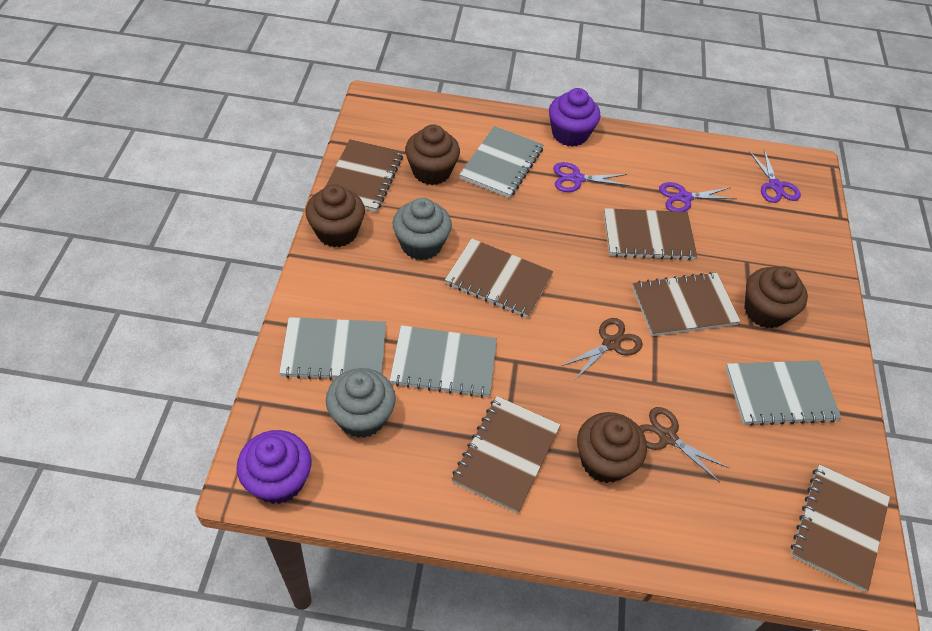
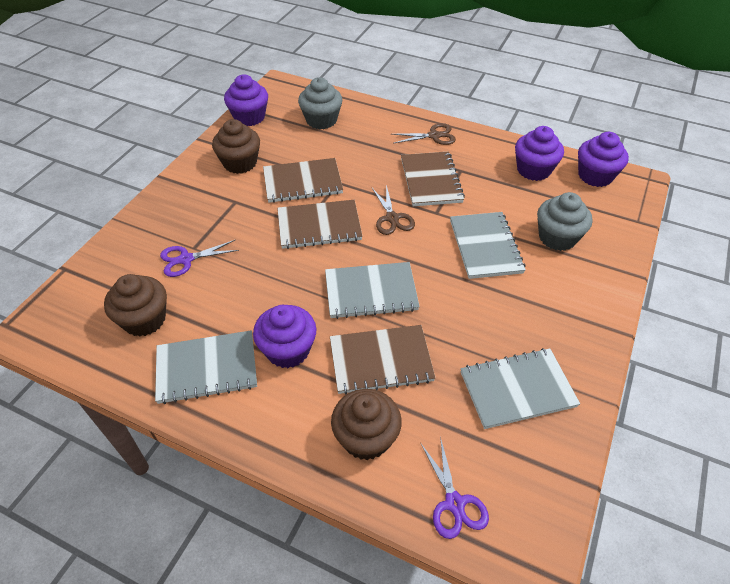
brown cupcake: 4 -> 3
brown notebook: 6 -> 4
purple cupcake: 2 -> 4
purple scissors: 3 -> 2

